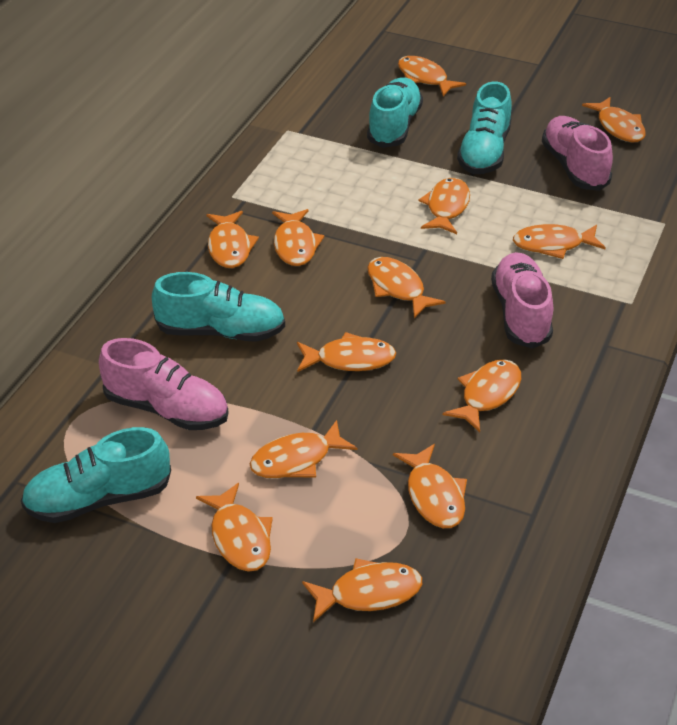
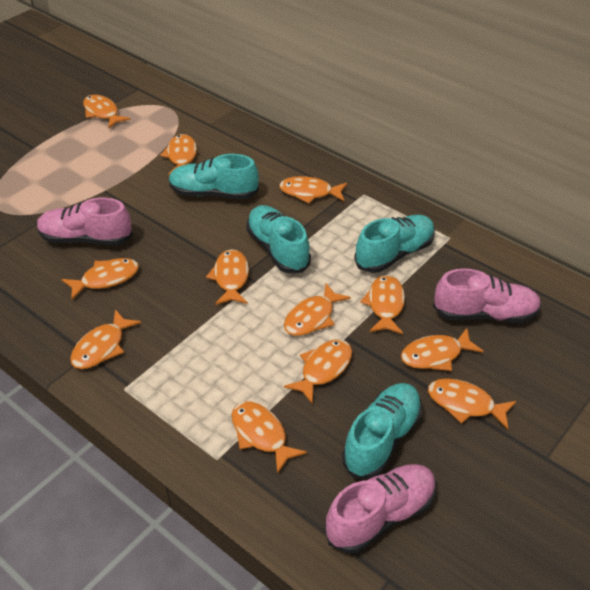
orange fish: 13 -> 12

